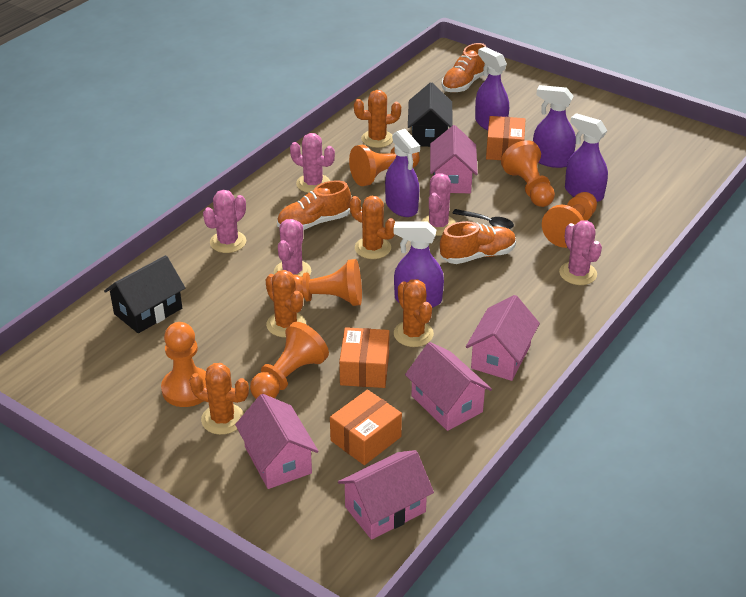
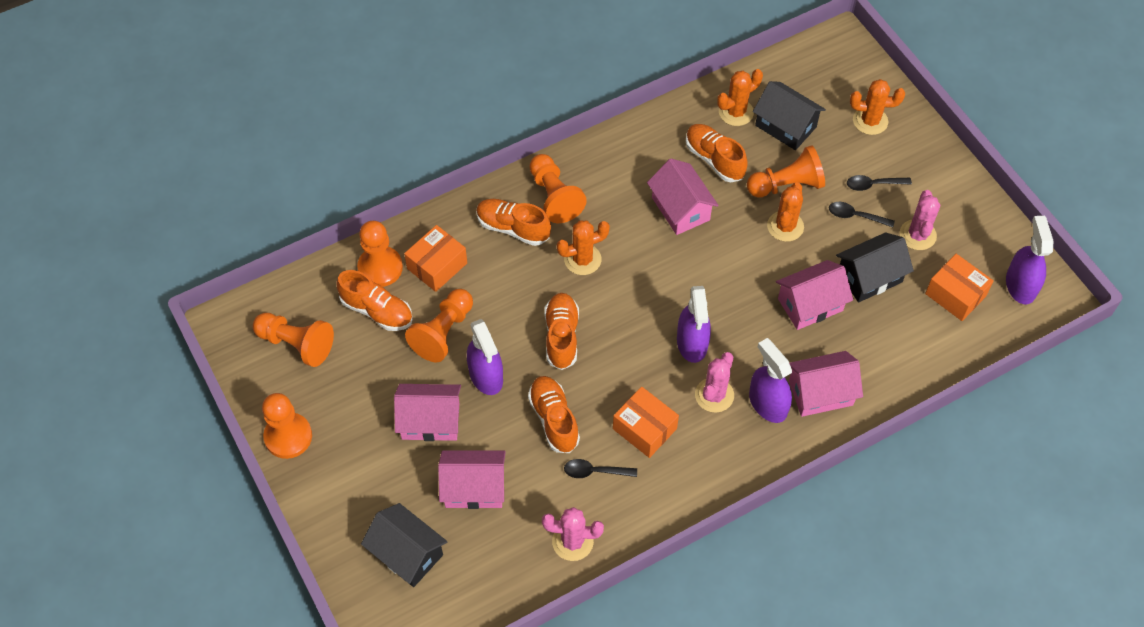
black house: 2 -> 3
black spoon: 1 -> 3
orange cactus: 5 -> 4
orange shoe: 3 -> 5
pink cactus: 5 -> 3
purple spray bottle: 5 -> 4

